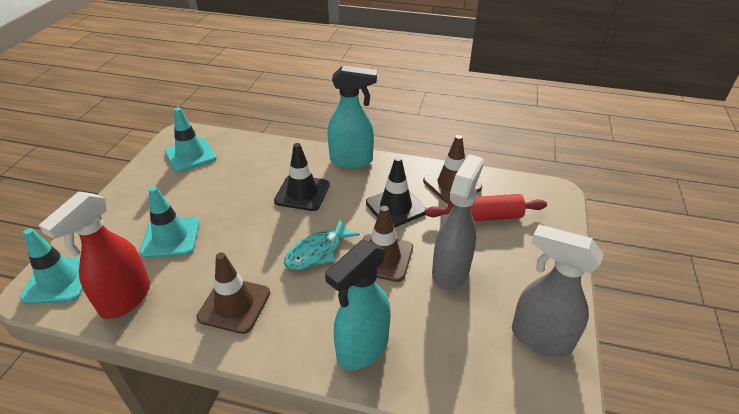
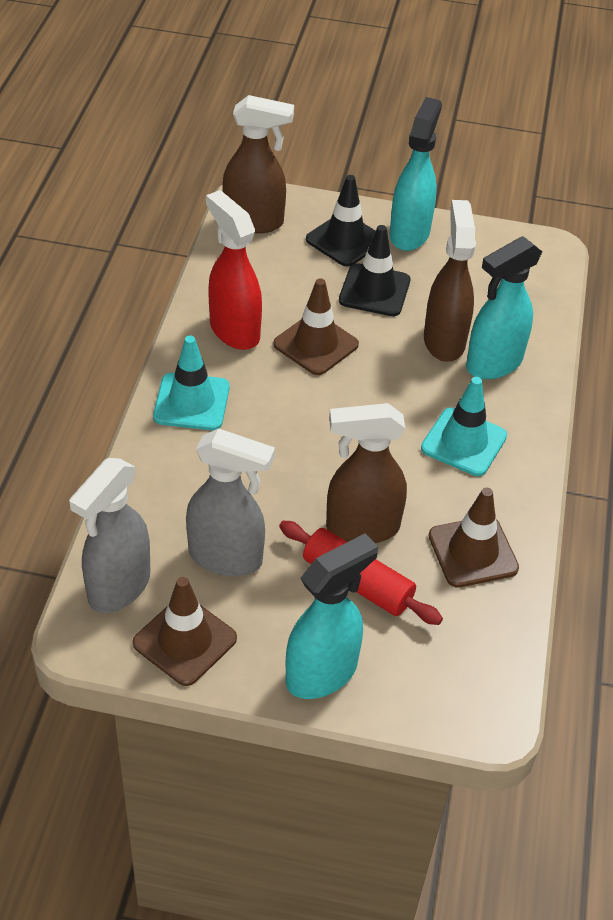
brown spray bottle: 0 -> 3
turquoise fish: 1 -> 0
turquoise spray bottle: 2 -> 3
turquoise traffic cone: 3 -> 2

